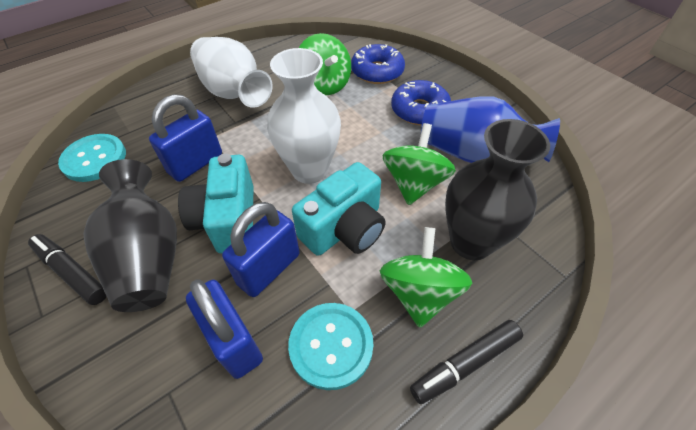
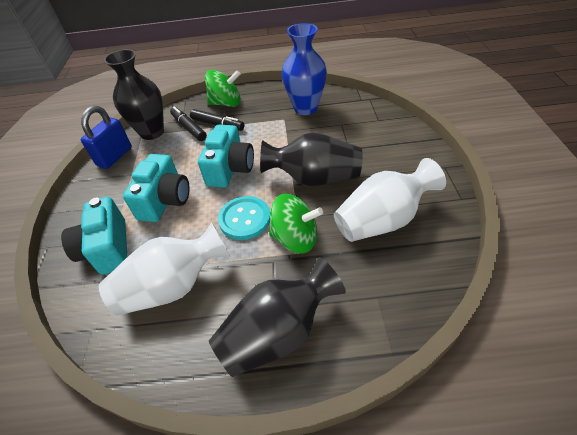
black vase: 2 -> 3
blue donut: 2 -> 0
blue padlock: 3 -> 1
green spinning top: 3 -> 2
turquoise button: 2 -> 1
turquoise camera: 2 -> 3

